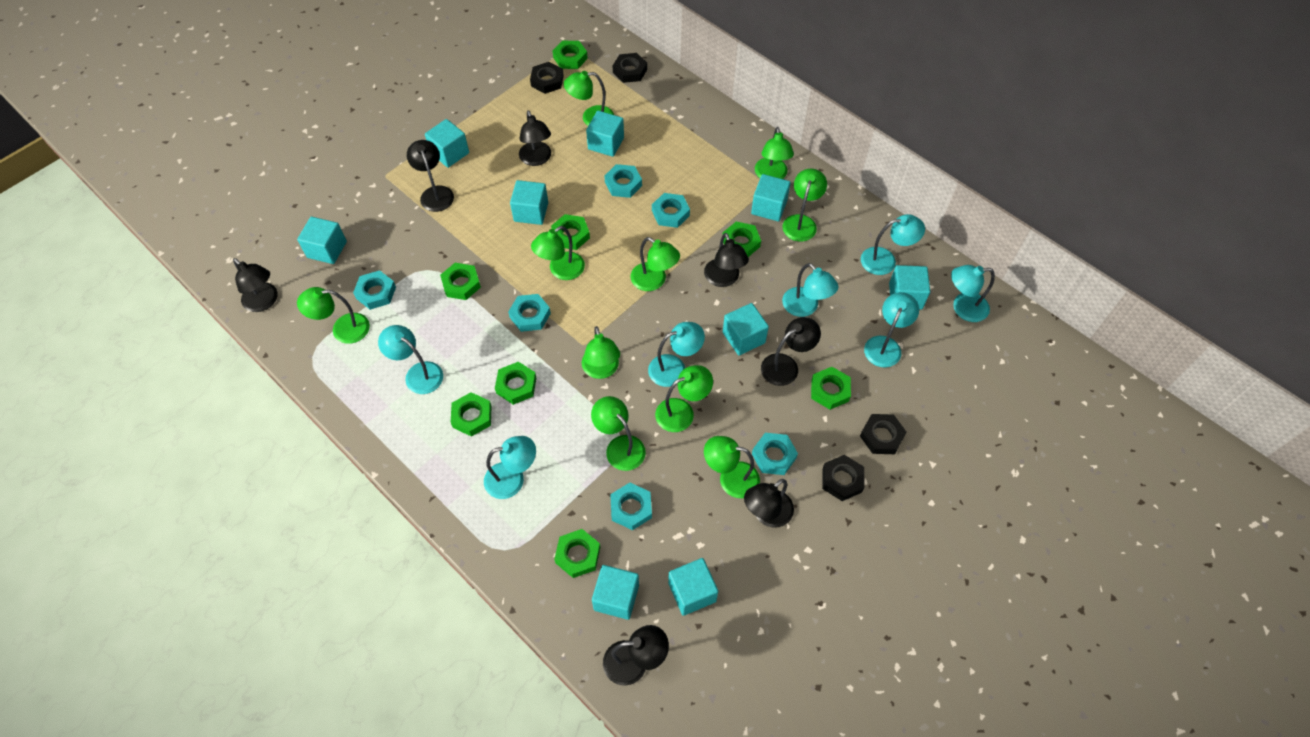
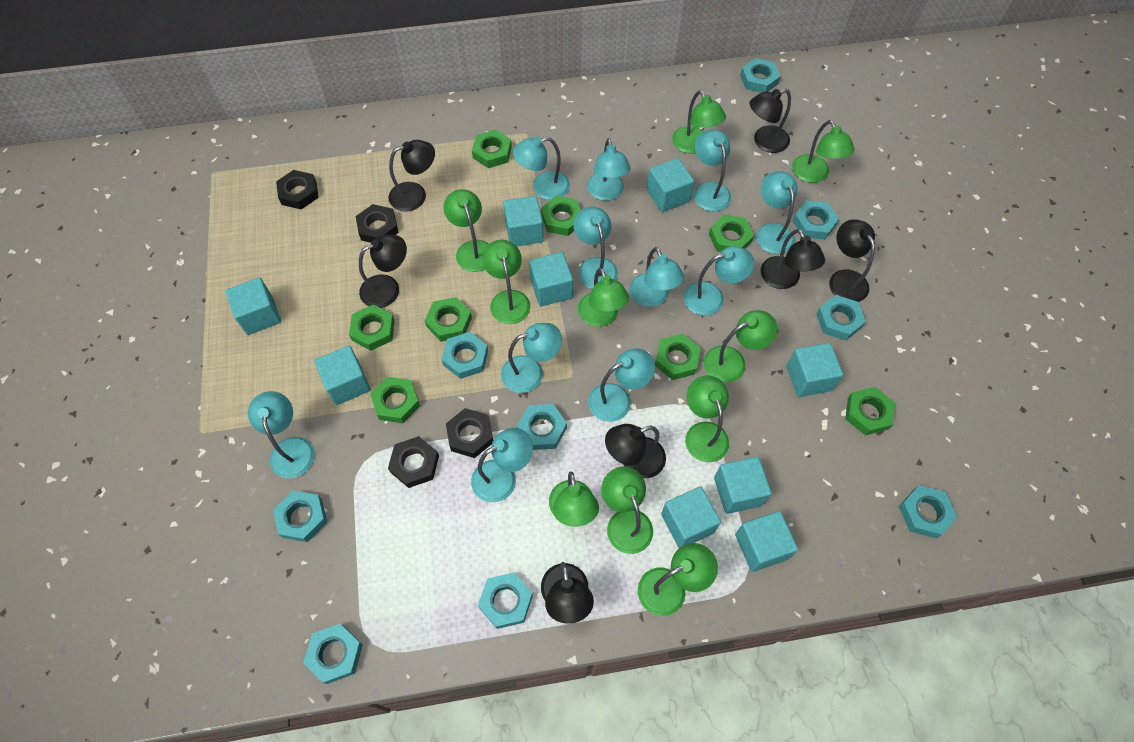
turquoise lamp: 7 -> 11
turquoise nut: 6 -> 9

